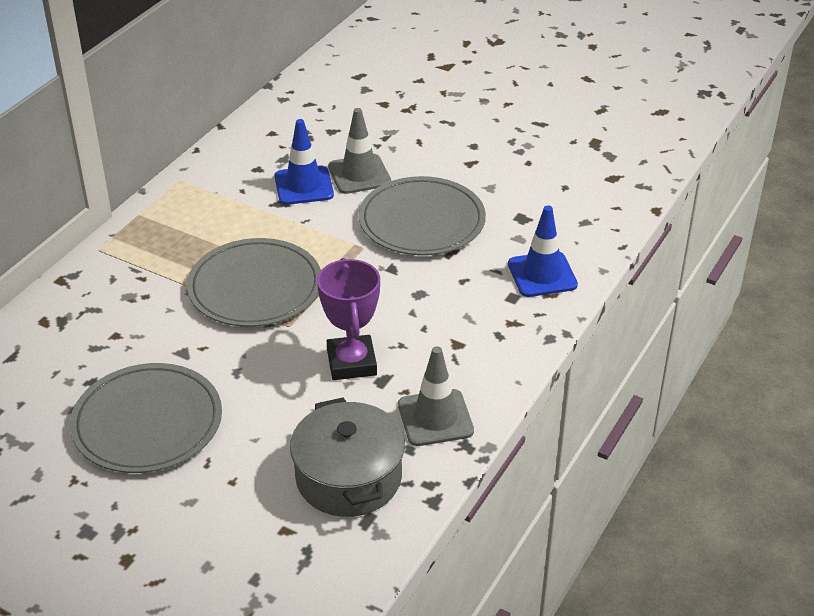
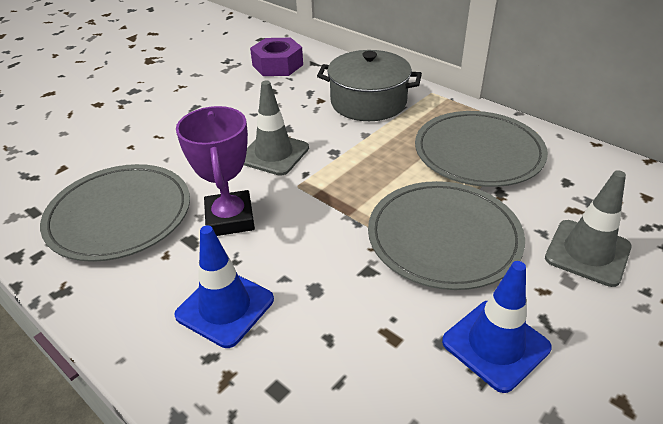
purple nut: 0 -> 1

